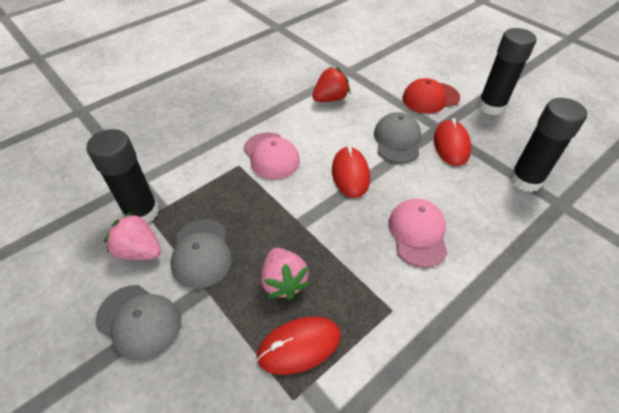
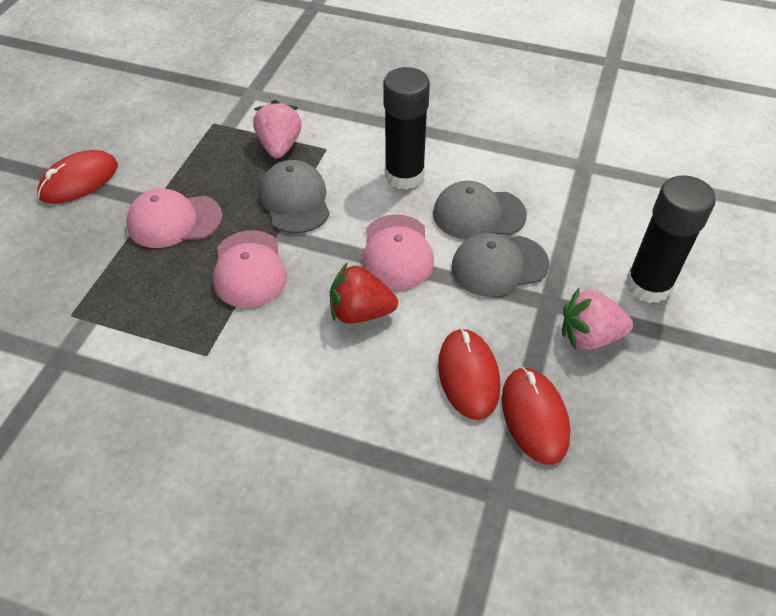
black glue stick: 3 -> 2
pink cap: 2 -> 3
red cap: 1 -> 0

